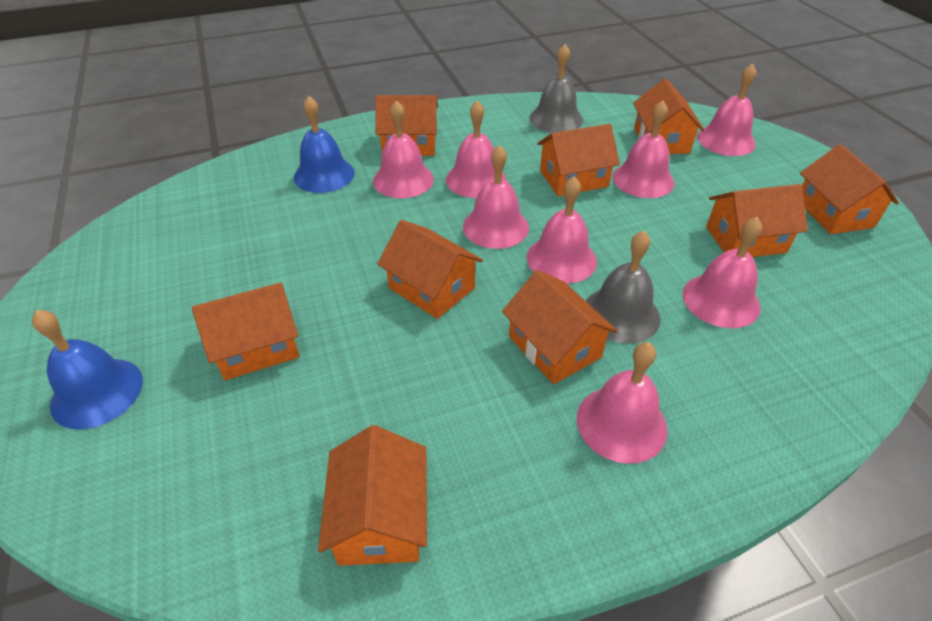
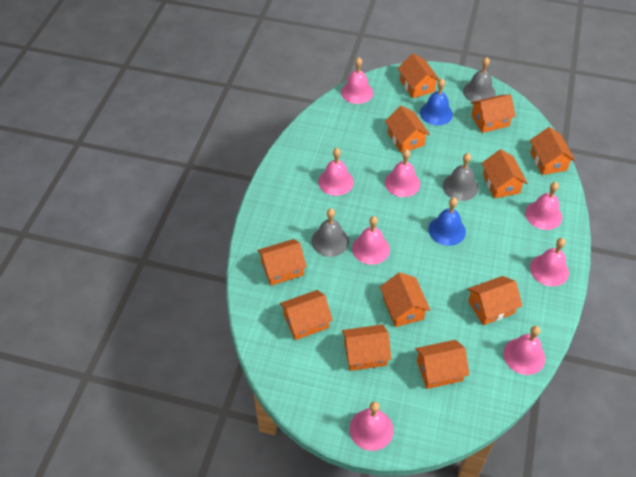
grey bell: 2 -> 3
orange house: 9 -> 11

